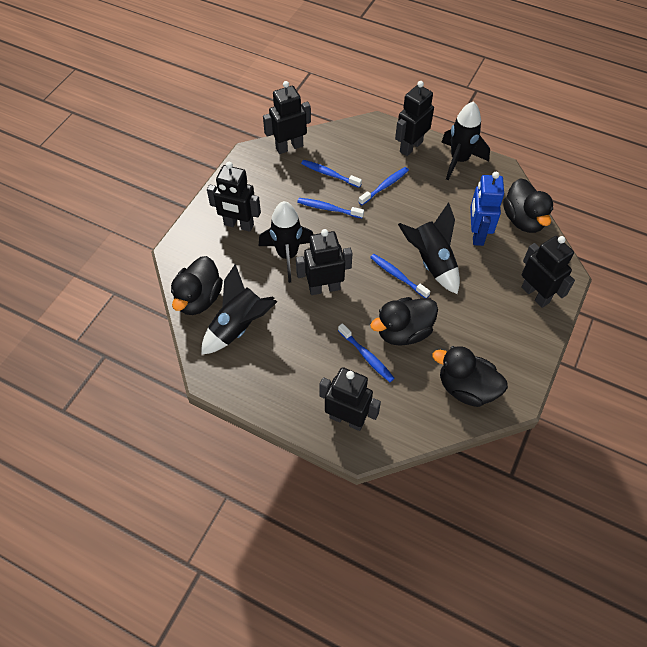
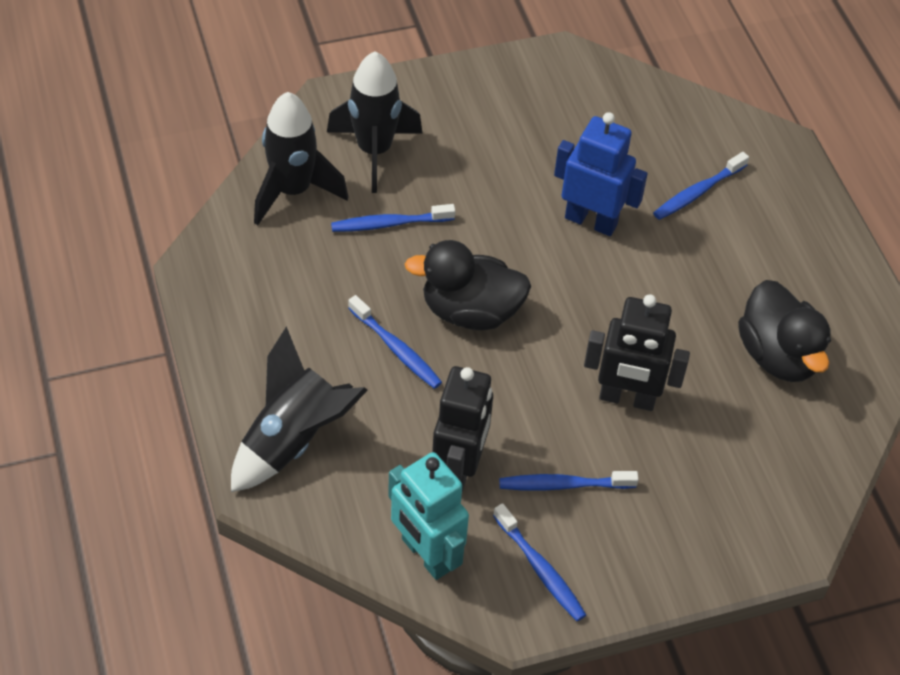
black duck: 4 -> 2
black robot: 6 -> 2
black rocket: 4 -> 3
turquoise robot: 0 -> 1

